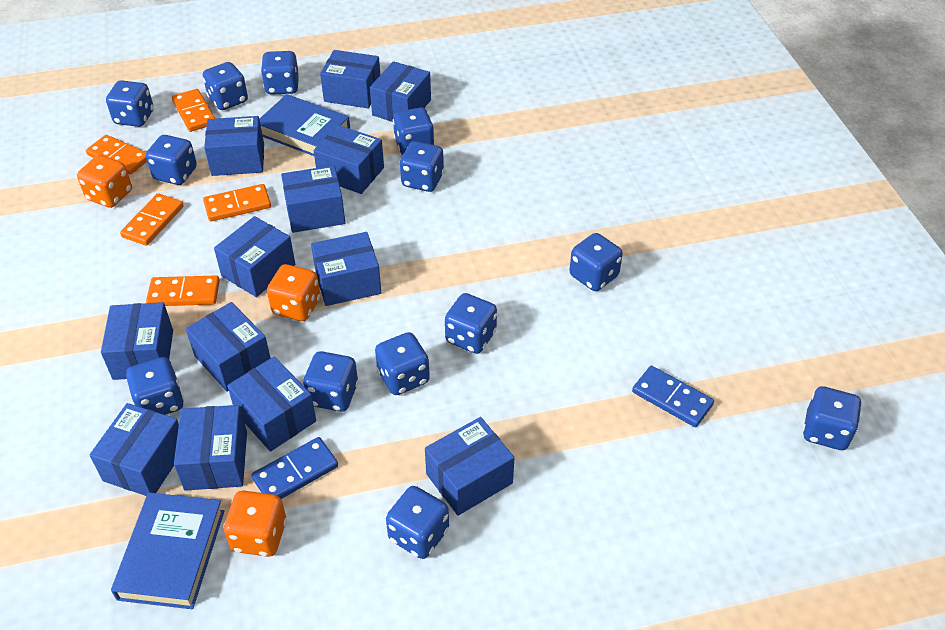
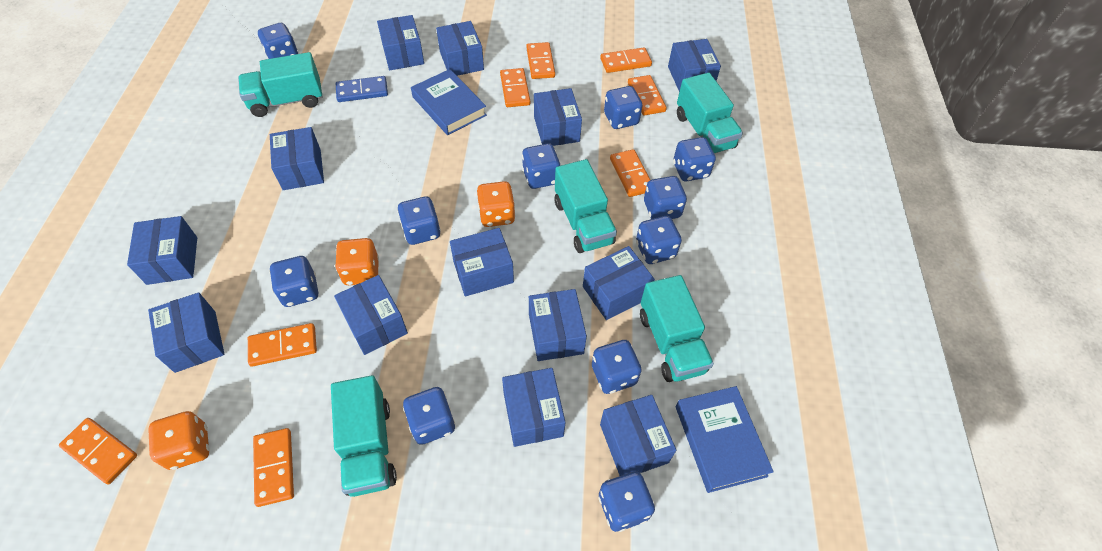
blue dice: 13 -> 11
blue domino: 2 -> 1
orange domino: 5 -> 8
turquoise truck: 0 -> 5

